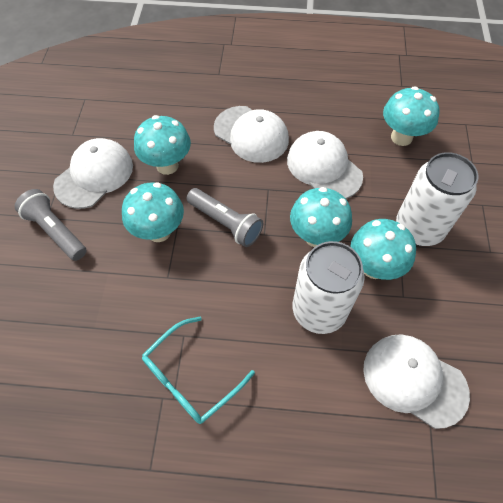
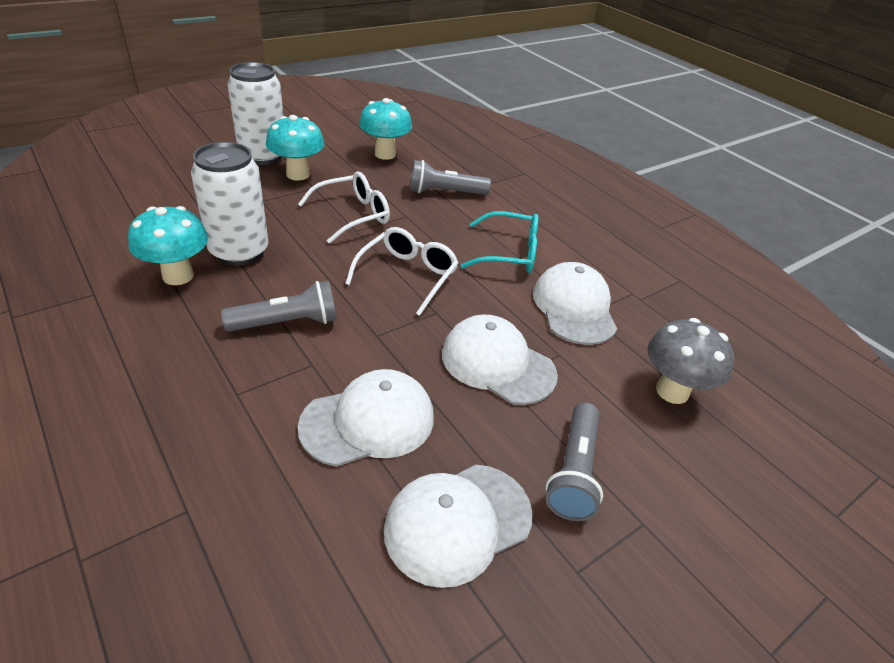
grey flashlight: 2 -> 3
grey mushroom: 0 -> 1
turquoise mushroom: 5 -> 3
white glasses: 0 -> 2

